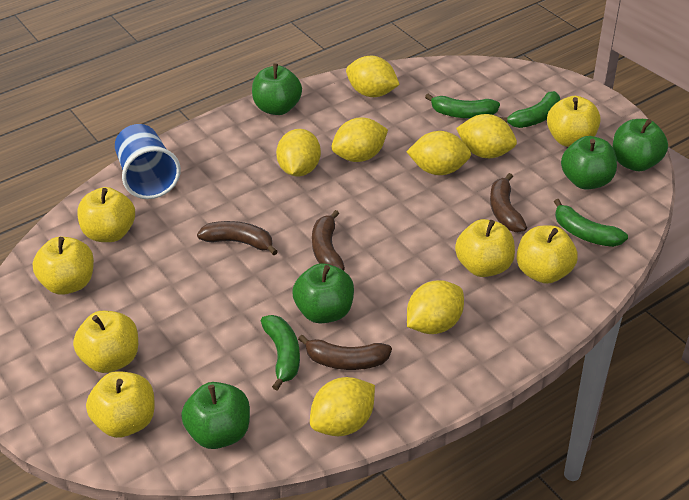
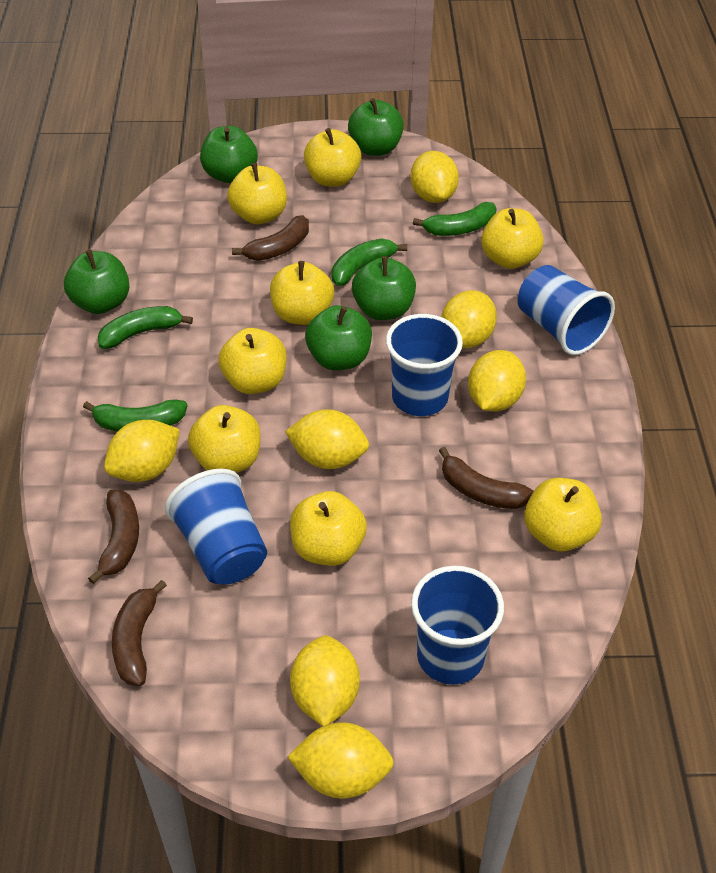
blue cup: 1 -> 4
yellow apple: 7 -> 8

